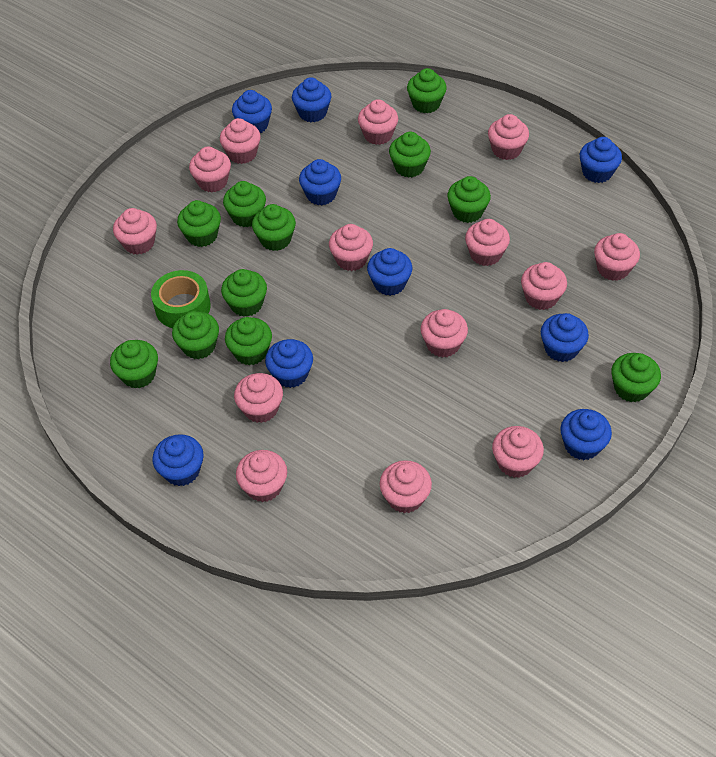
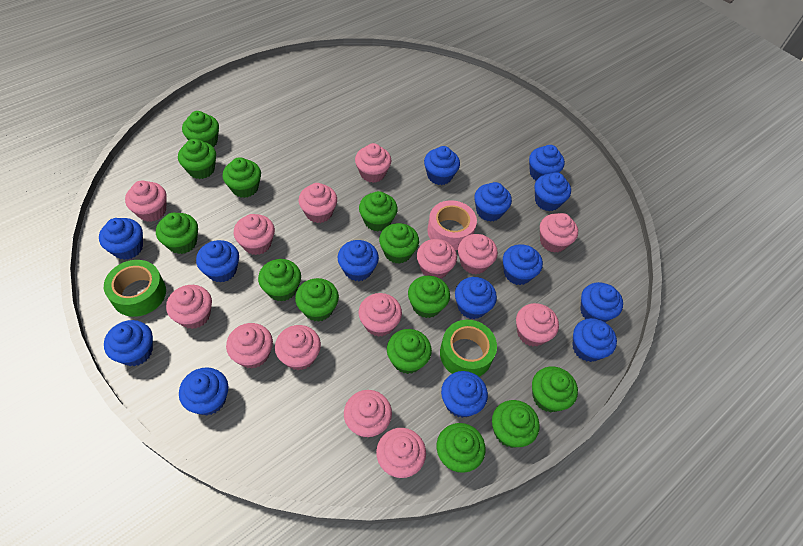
blue cupcake: 9 -> 14
green cupcake: 11 -> 13
green tape: 1 -> 2
pink tape: 0 -> 1

